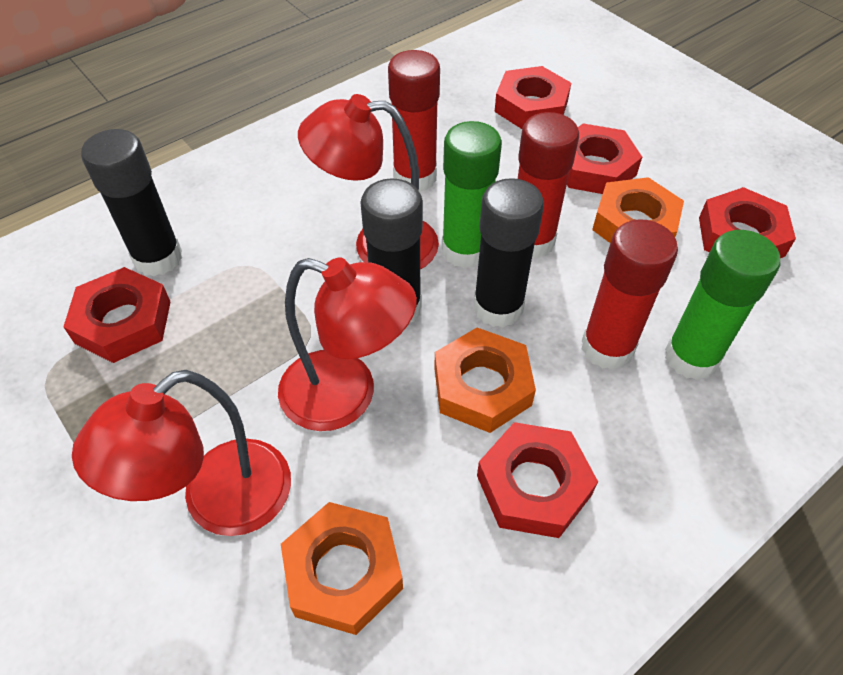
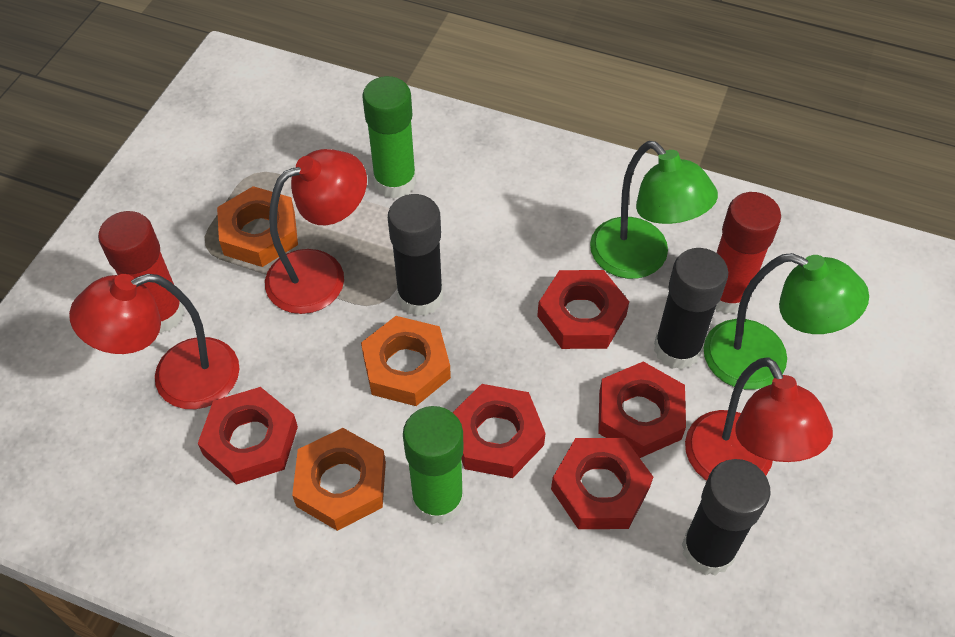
green lamp: 0 -> 2
red glue stick: 3 -> 2

